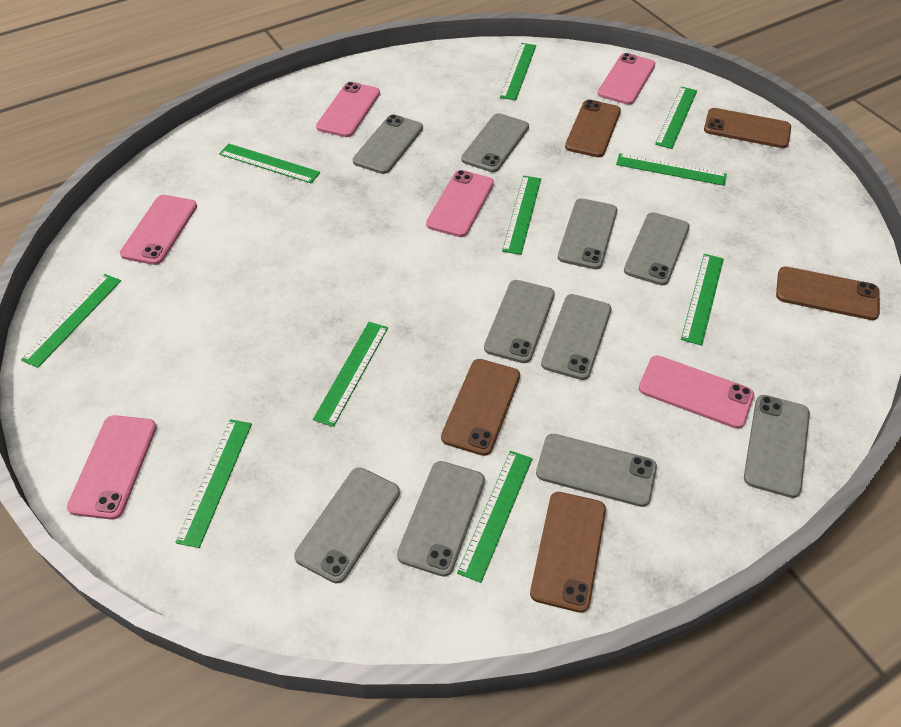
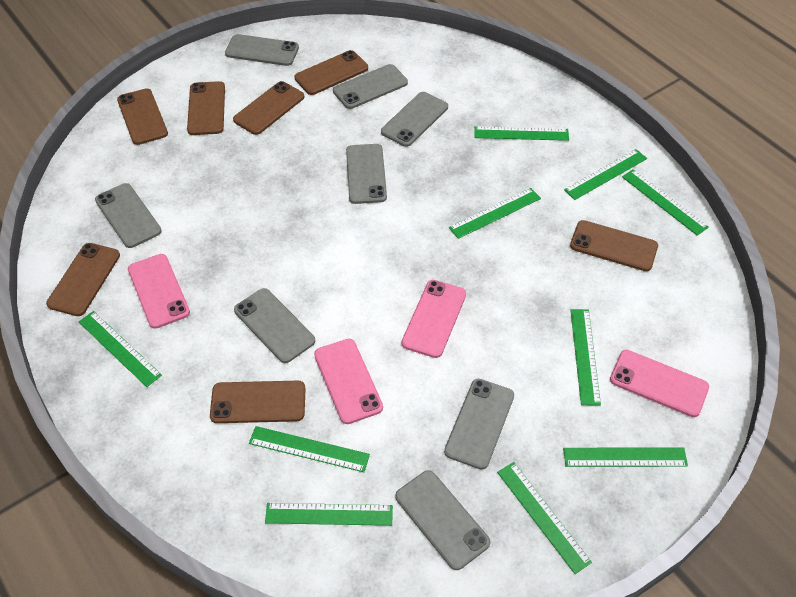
brown phone: 5 -> 7
grey phone: 10 -> 8
pink phone: 6 -> 4

